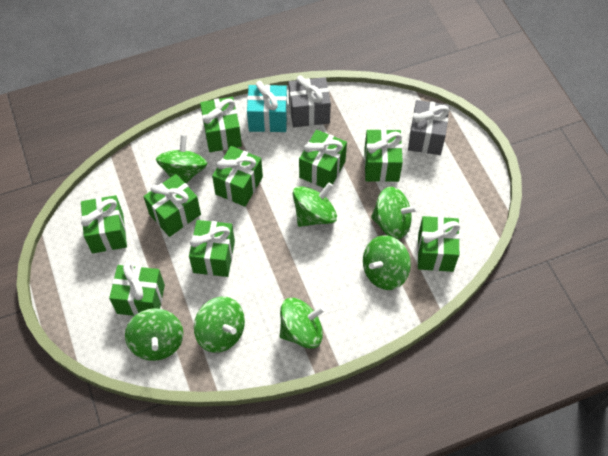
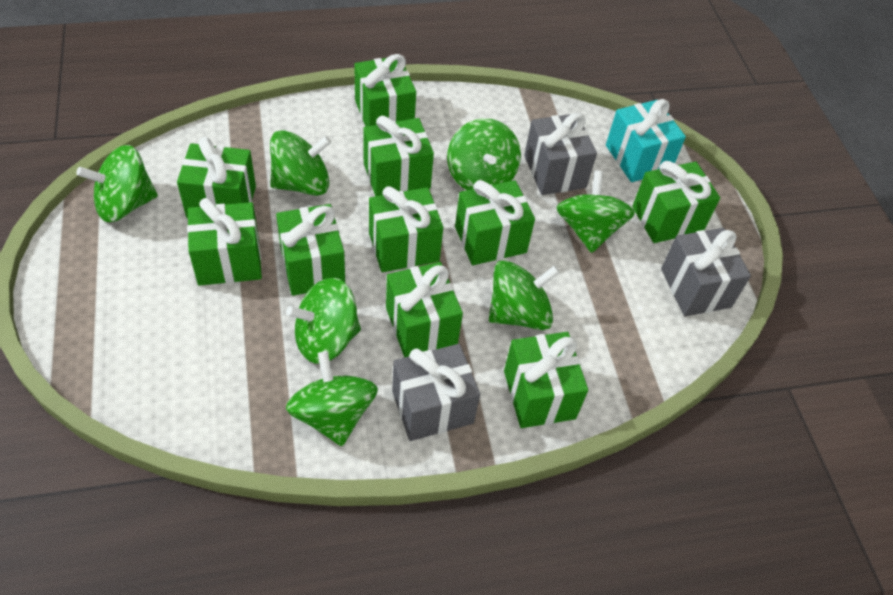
green gift: 9 -> 10
grey gift: 2 -> 3

